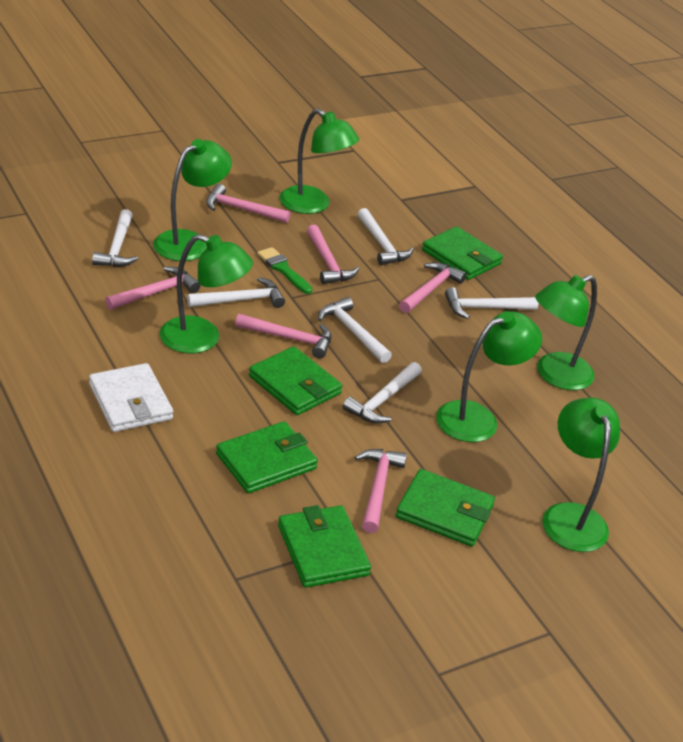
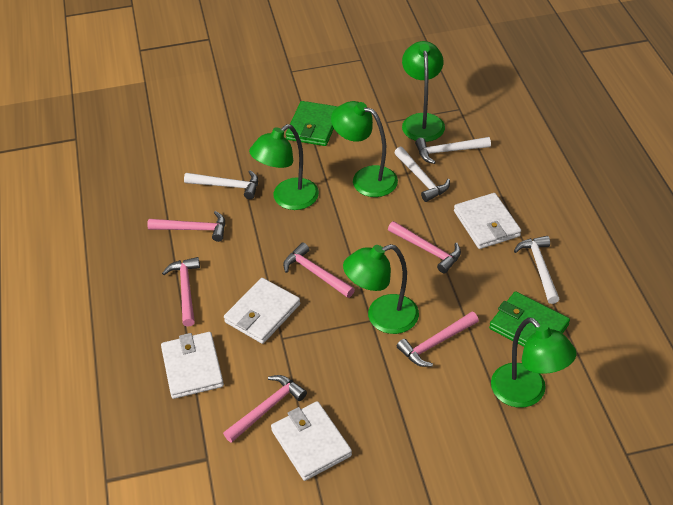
green brush: 1 -> 0
green lamp: 6 -> 5
green wallet: 5 -> 2
white hammer: 6 -> 4
white wallet: 1 -> 4

